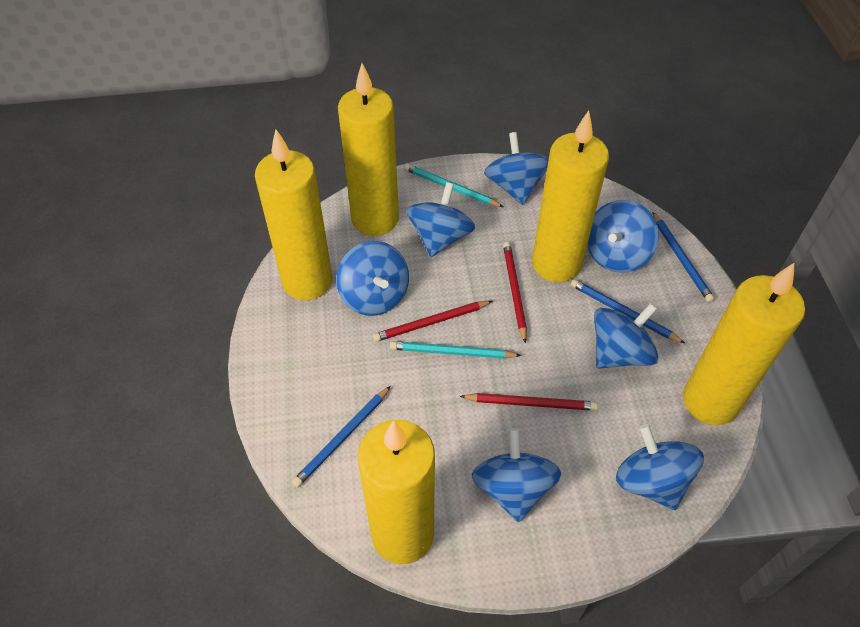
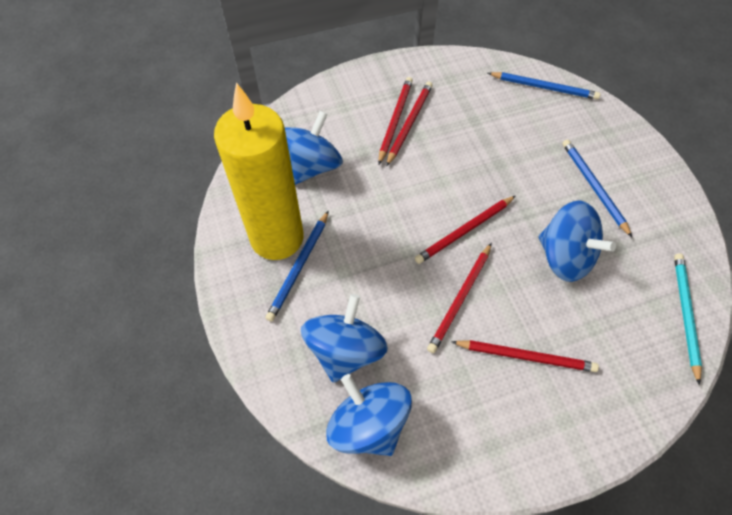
blue spinning top: 7 -> 4
red pencil: 3 -> 5
turquoise pencil: 2 -> 1
yellow candle: 5 -> 1

